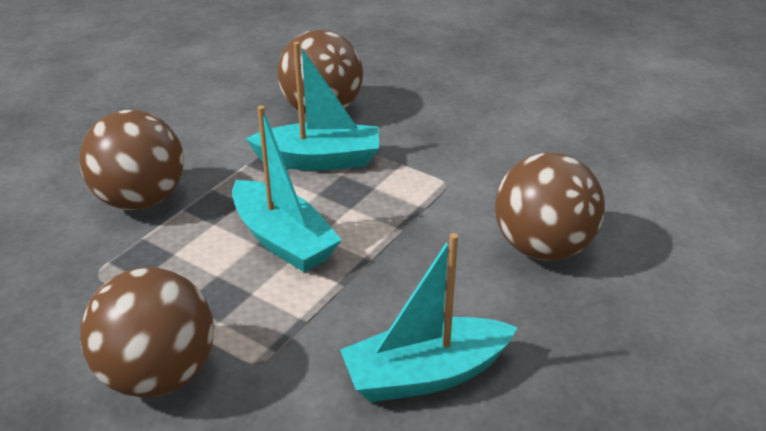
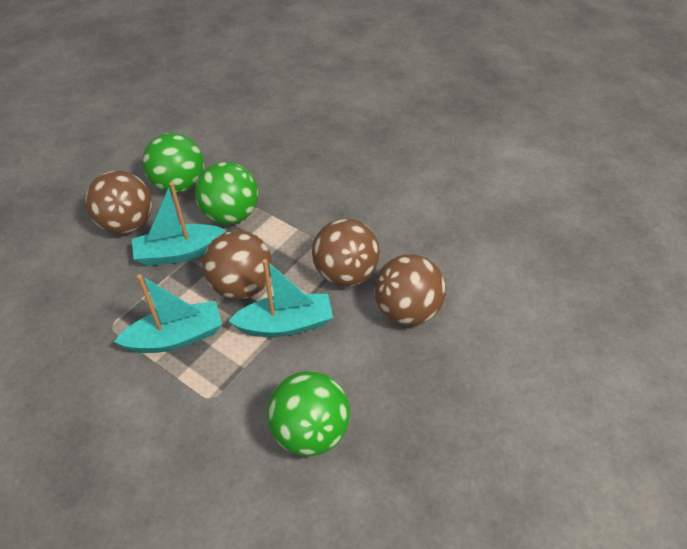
green ball: 0 -> 3

